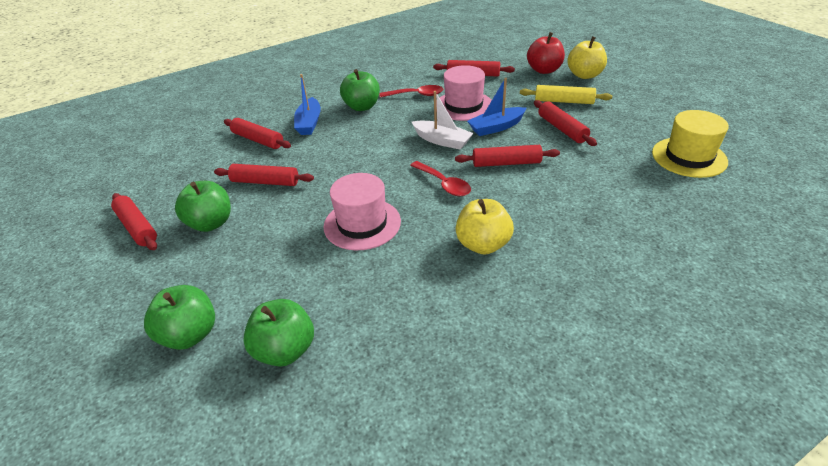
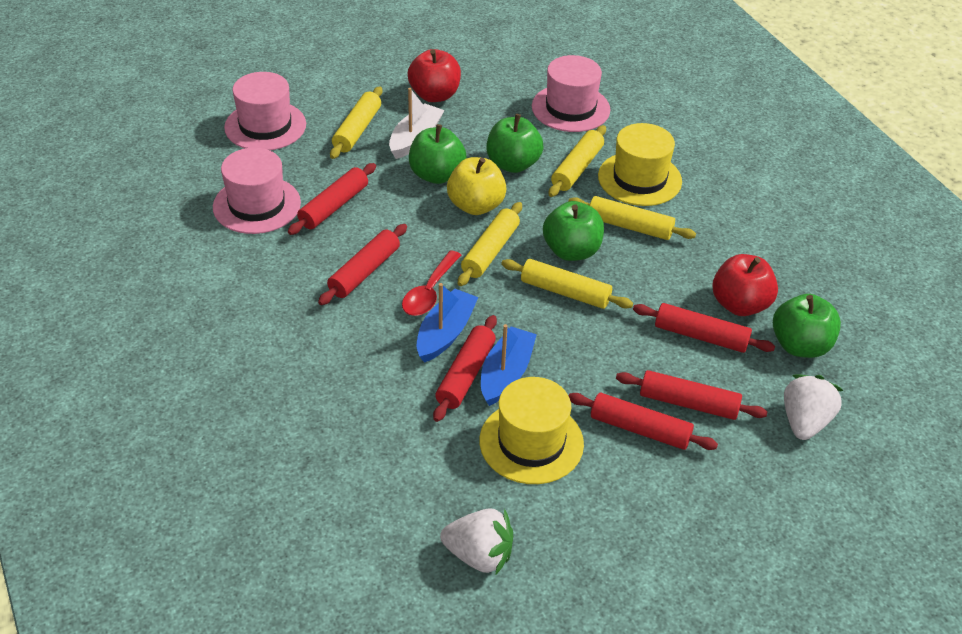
pink hat: 2 -> 3
red apple: 1 -> 2
red spoon: 2 -> 1
white strawberry: 0 -> 2
yellow apple: 2 -> 1
yellow hat: 1 -> 2
yellow rolling pin: 1 -> 5

